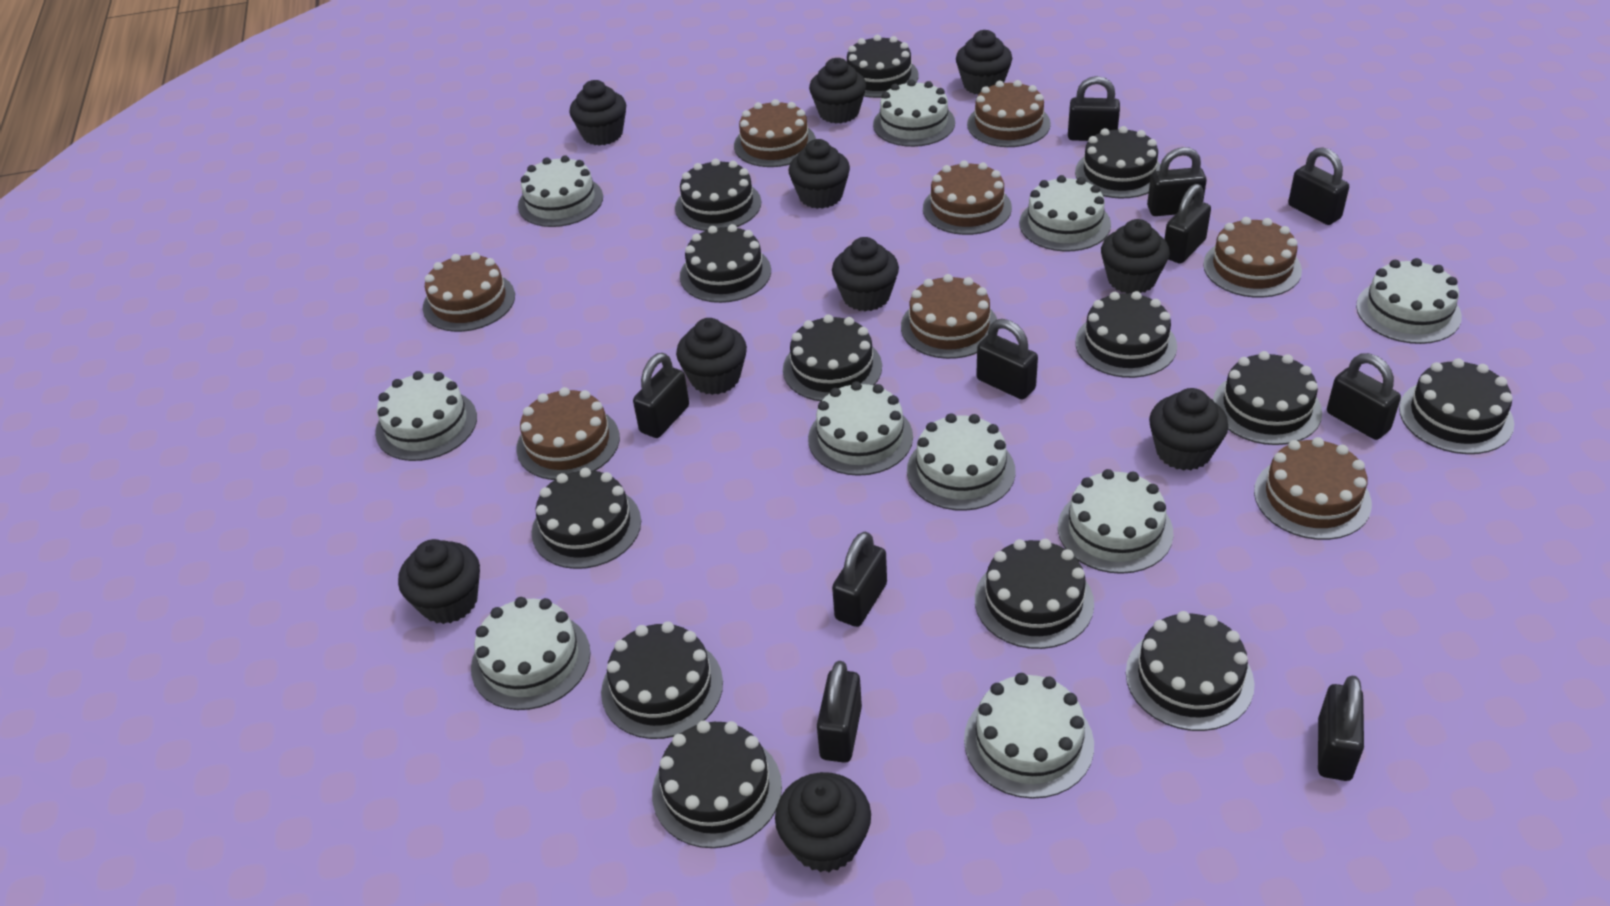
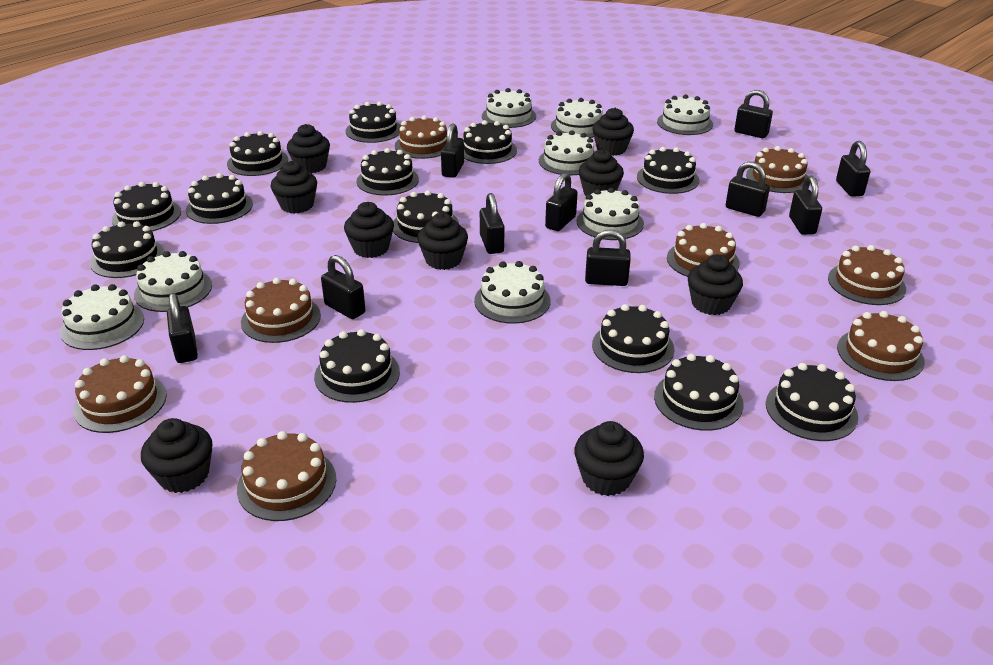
black cupcake: 10 -> 9
white cake: 10 -> 8

